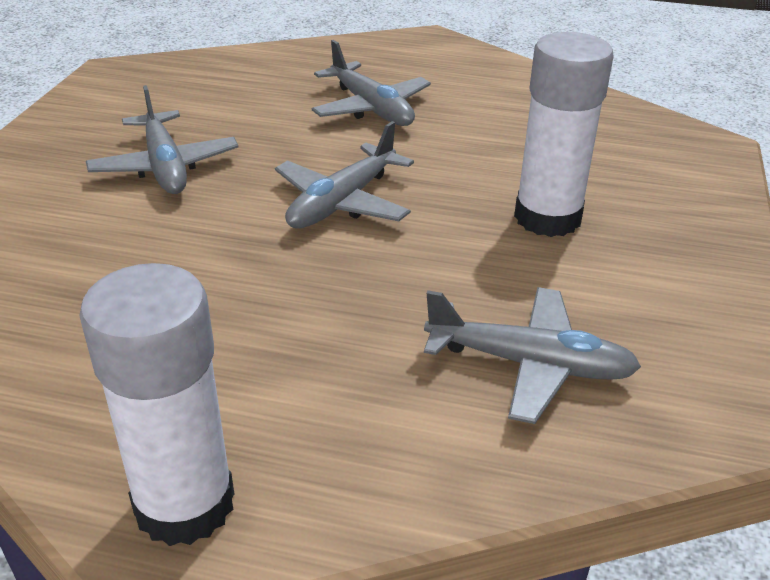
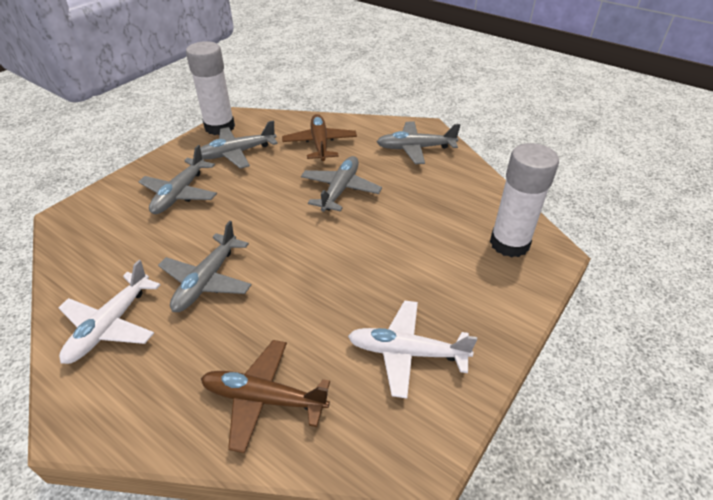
brown plane: 0 -> 2
grey plane: 4 -> 5
white plane: 0 -> 2

